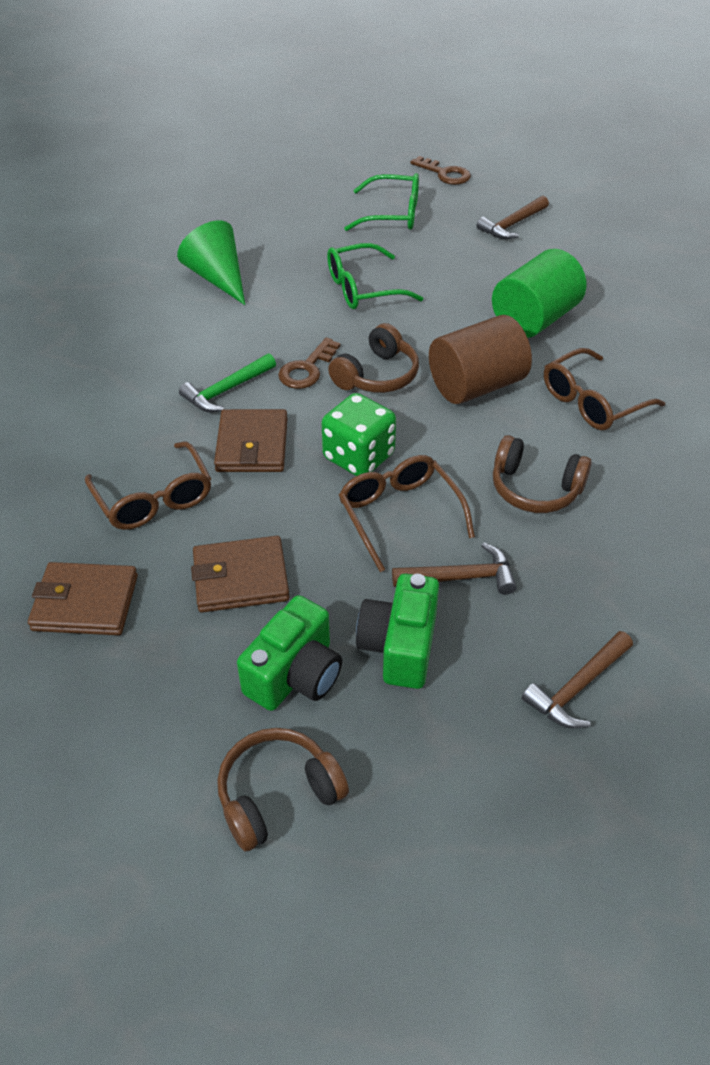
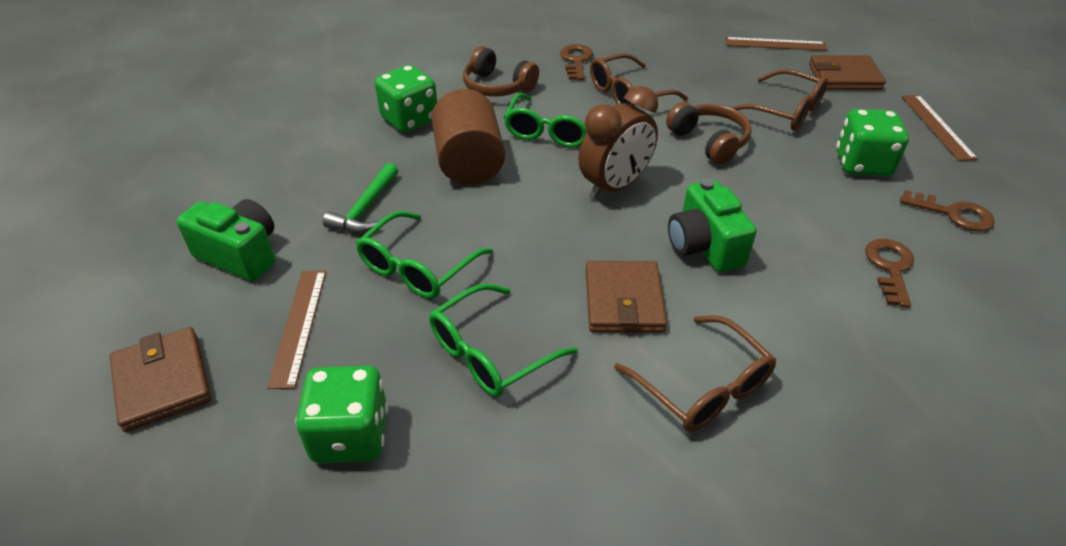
brown clock: 0 -> 1
brown hammer: 3 -> 0
brown headphones: 3 -> 2
brown key: 2 -> 3
brown ruler: 0 -> 3
green cone: 1 -> 0
green cylinder: 1 -> 0
green dice: 1 -> 3
green glasses: 2 -> 3

